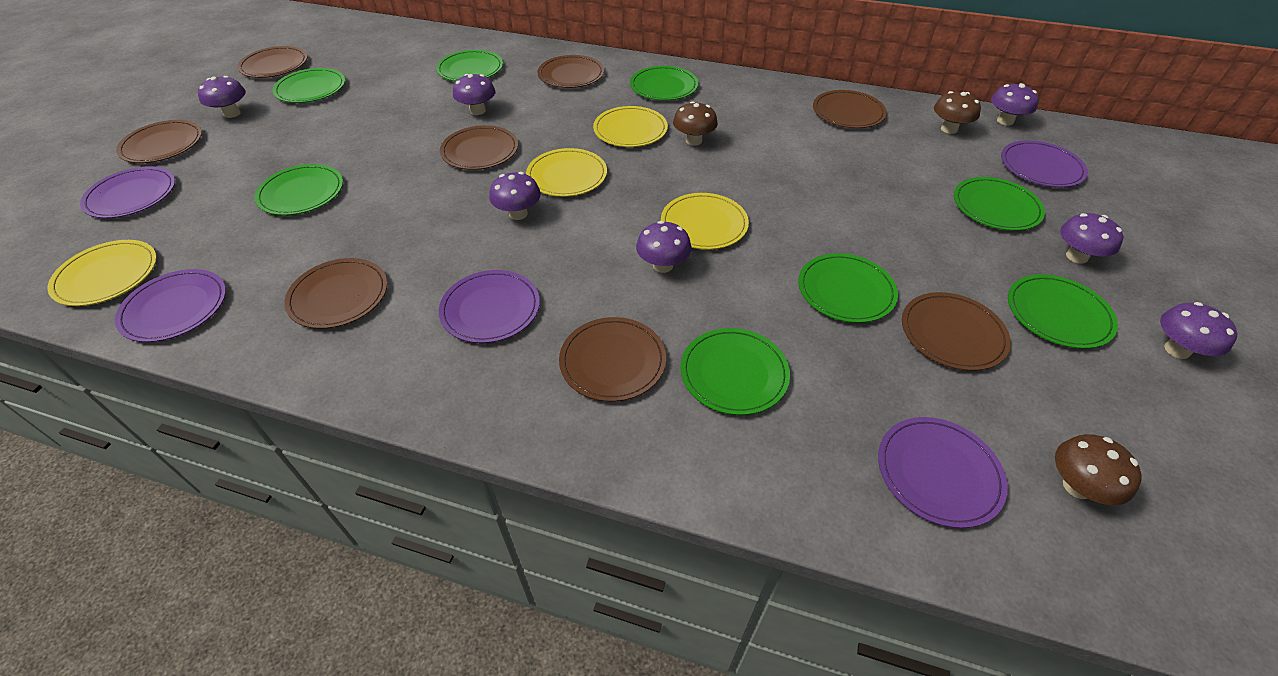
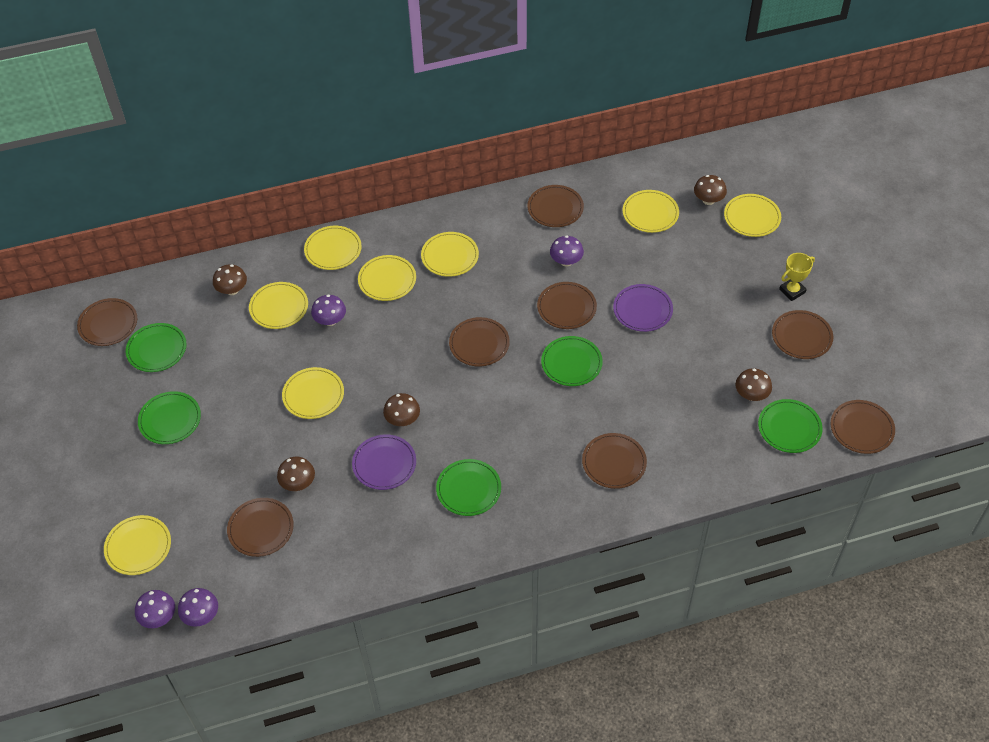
brown mushroom: 3 -> 5
green plate: 8 -> 5
purple mushroom: 7 -> 4
purple plate: 5 -> 2
yellow plate: 4 -> 8
yellow trophy: 0 -> 1

